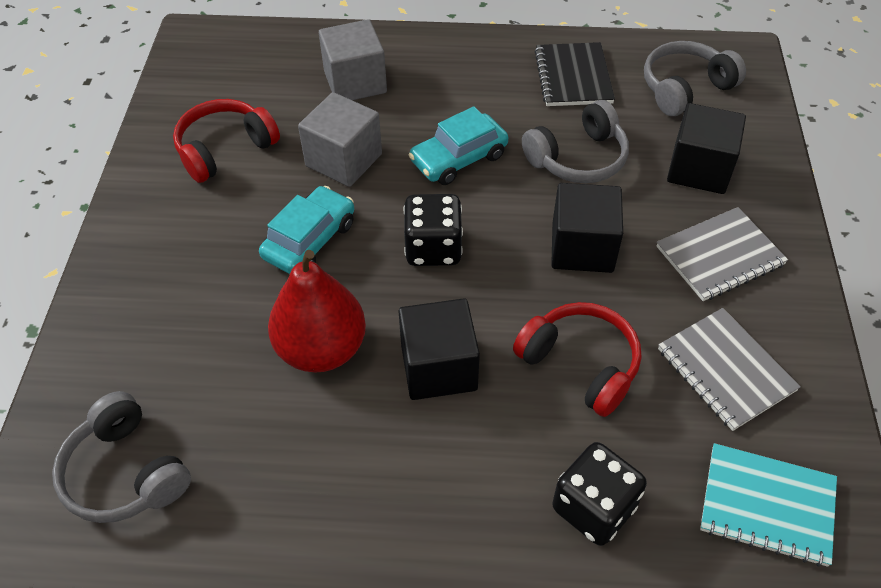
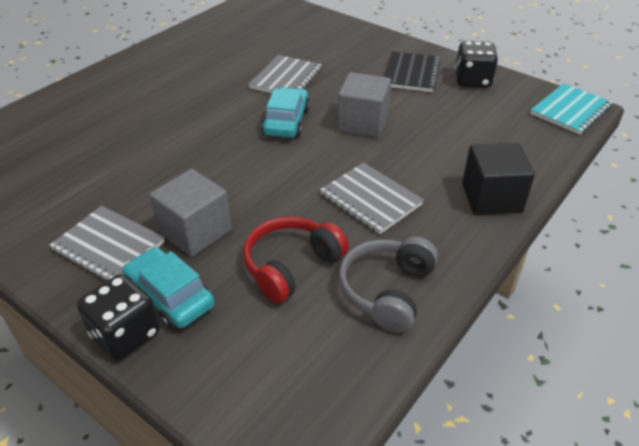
black cube: 3 -> 1
grey headphones: 3 -> 1
grey notebook: 2 -> 3
red headphones: 2 -> 1
red pear: 1 -> 0

